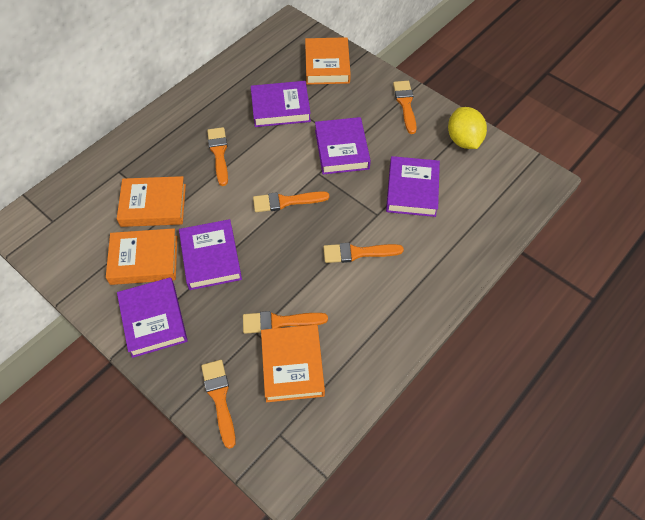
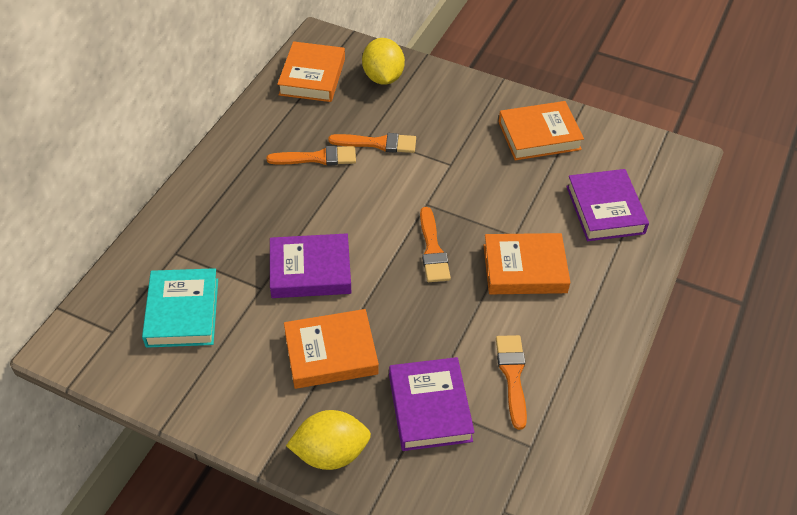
orange brush: 6 -> 4
purple book: 5 -> 3
turquoise book: 0 -> 1
yellow lemon: 1 -> 2

